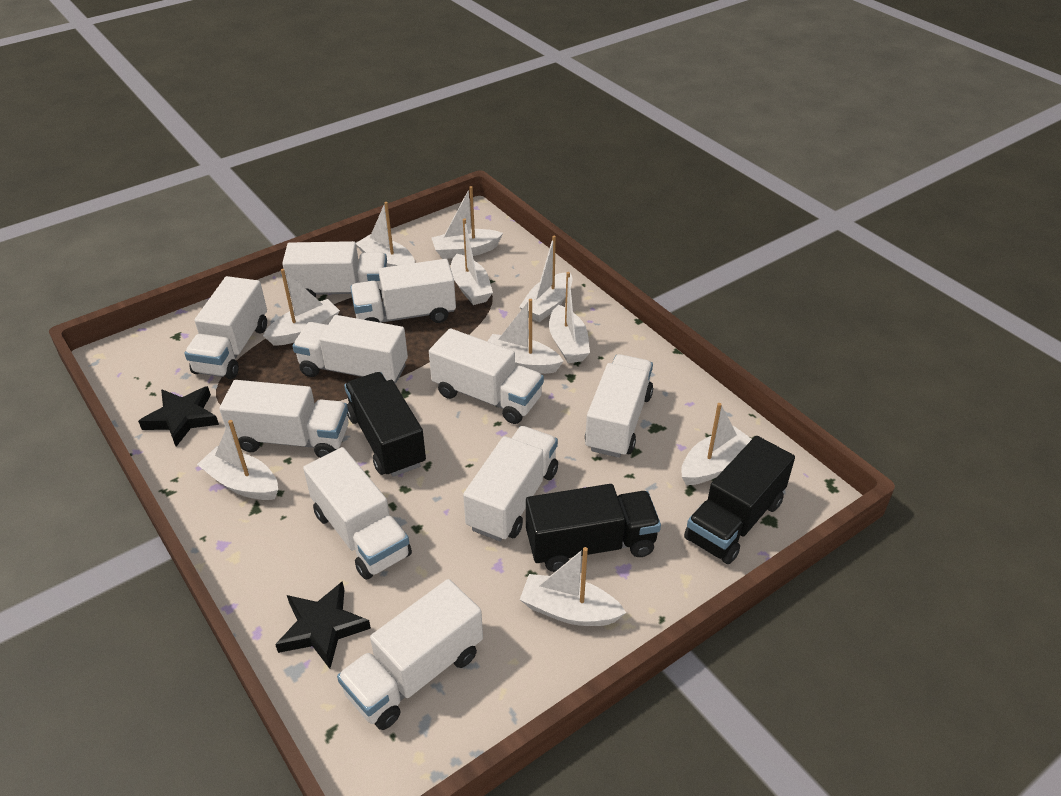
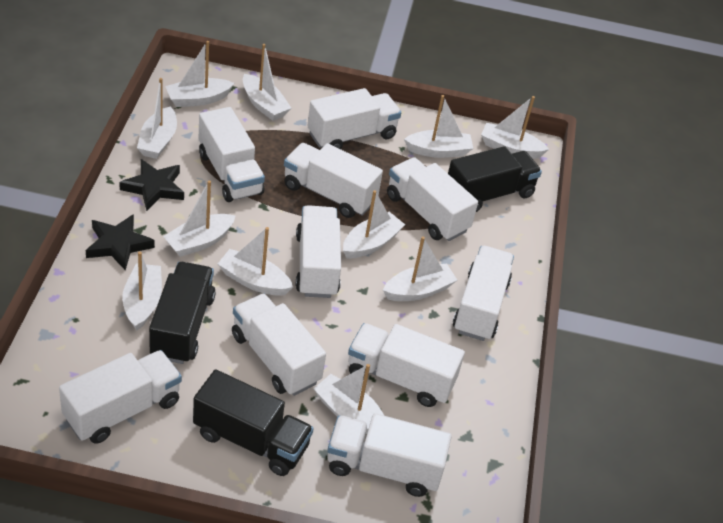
white boat: 10 -> 11

